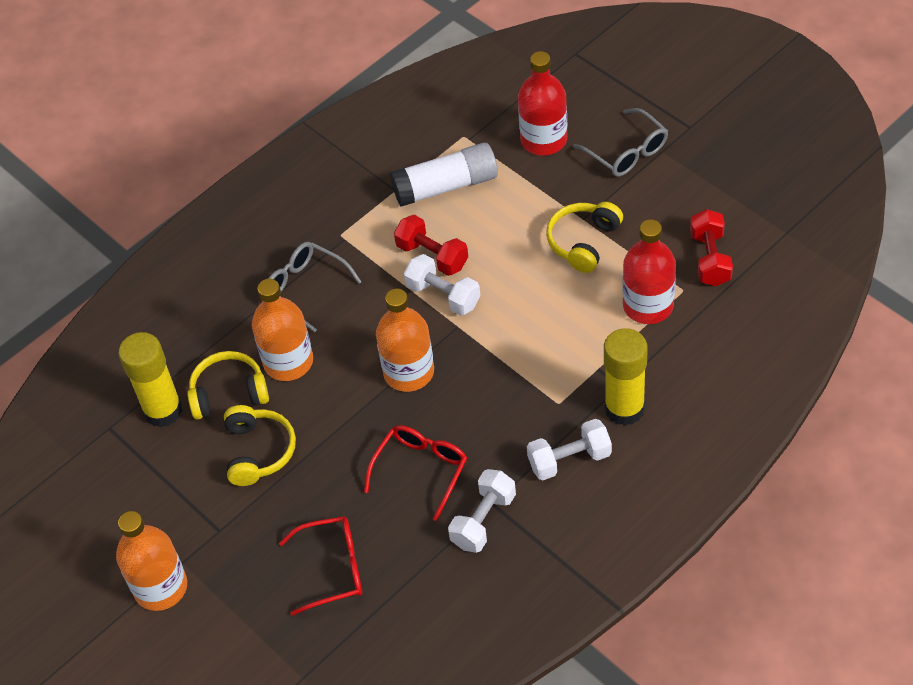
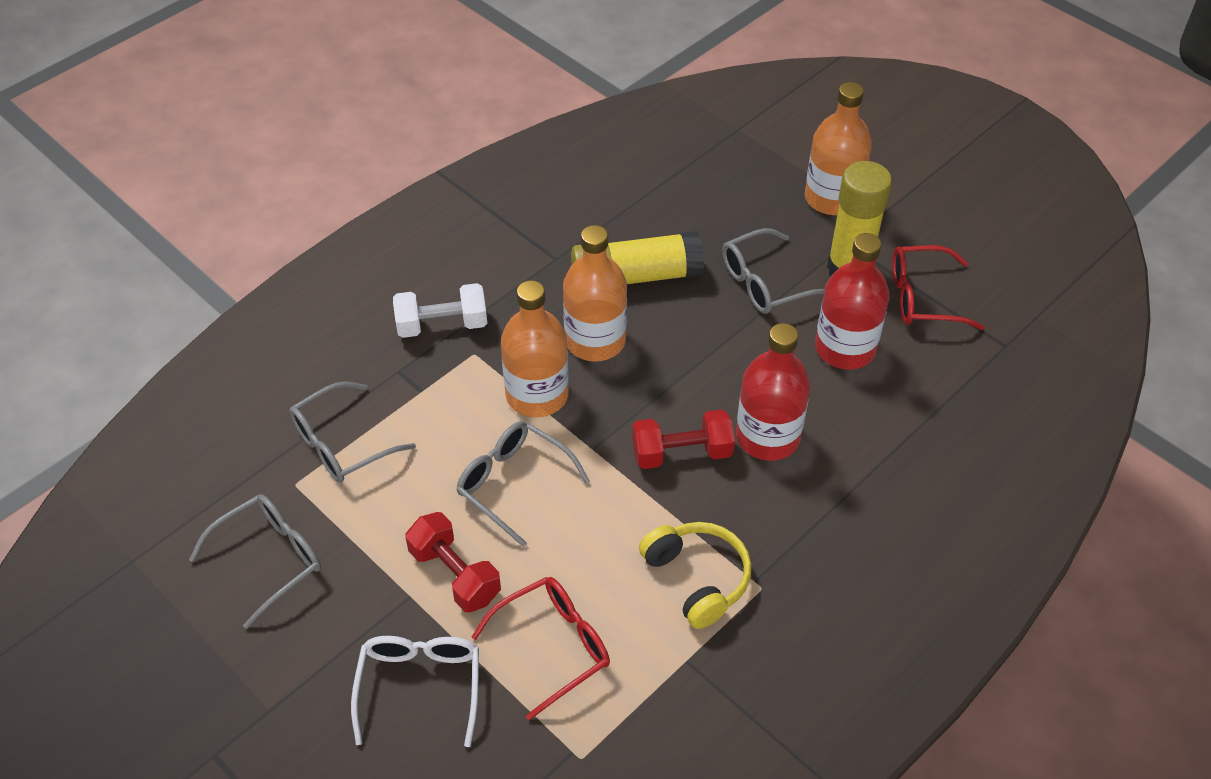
grey glasses: 2 -> 4
white dumbbell: 3 -> 1
white glasses: 0 -> 1
white glue stick: 1 -> 0
yellow headphones: 3 -> 1

